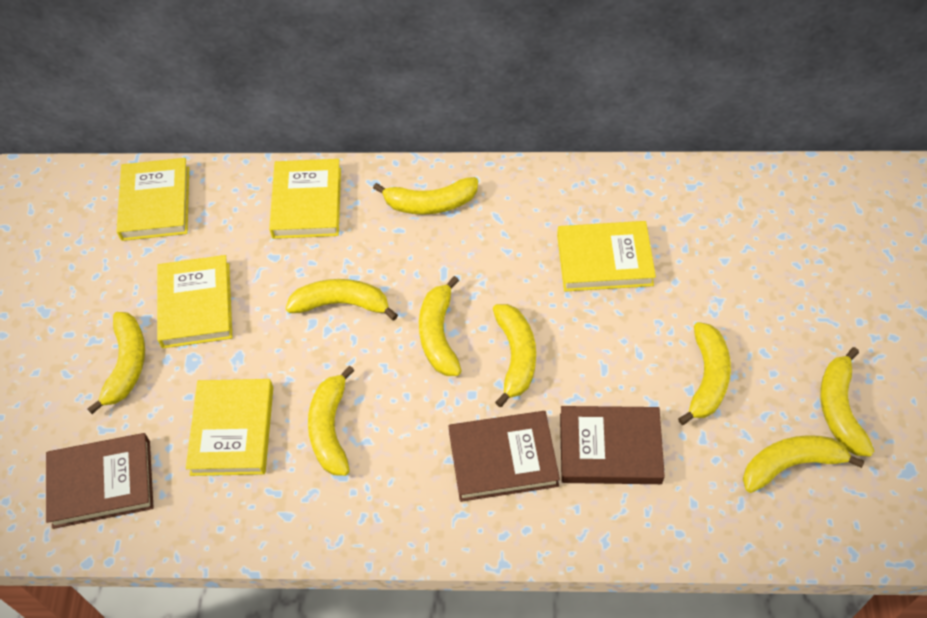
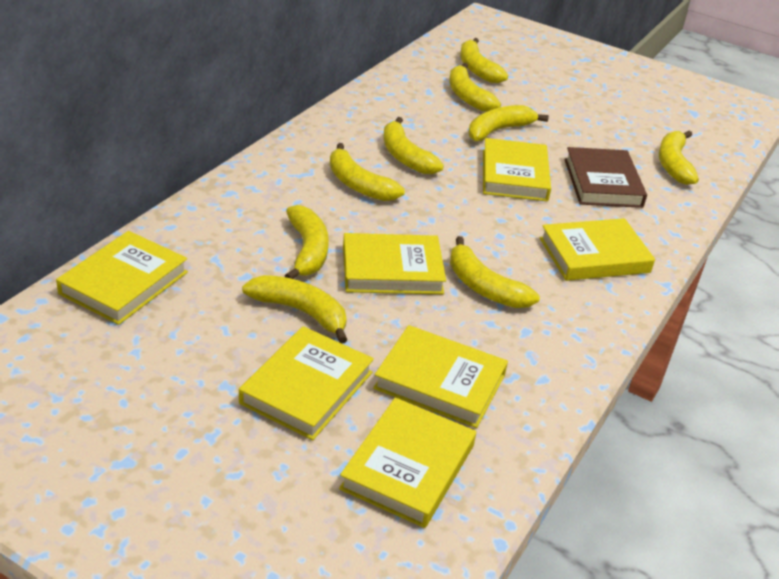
brown book: 3 -> 1
yellow book: 5 -> 7

